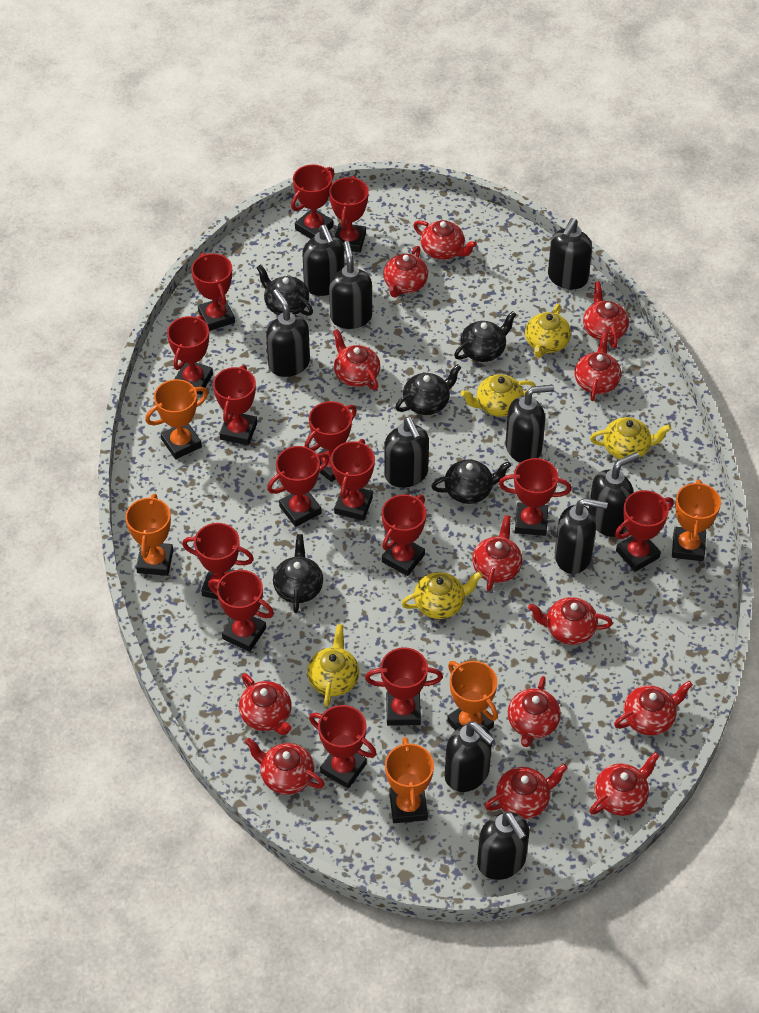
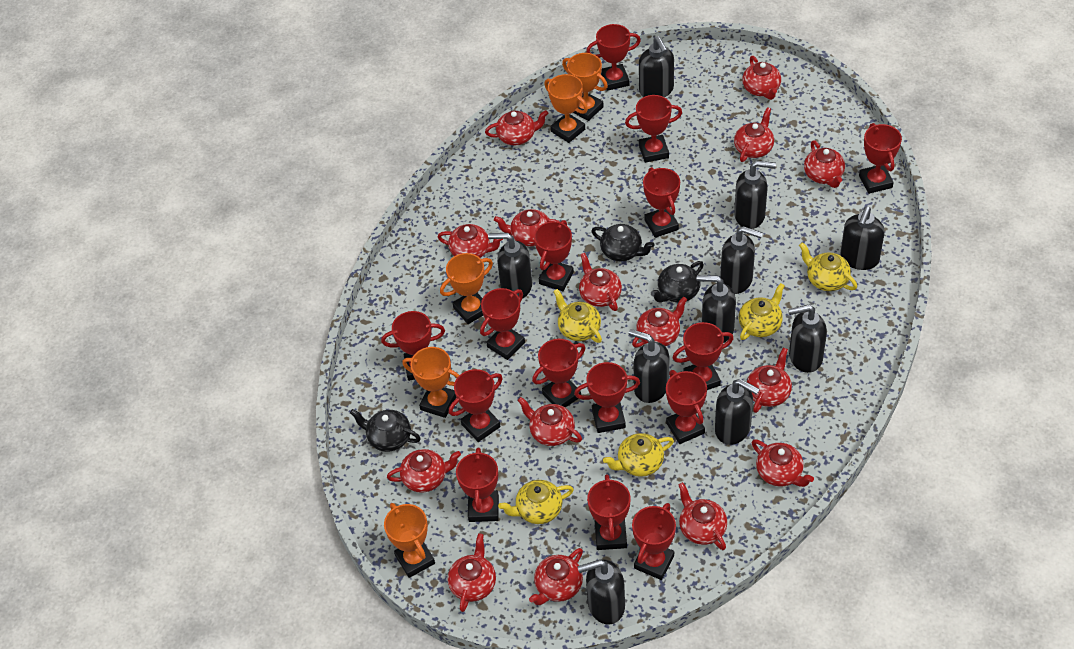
black teapot: 5 -> 3
red teapot: 13 -> 15

